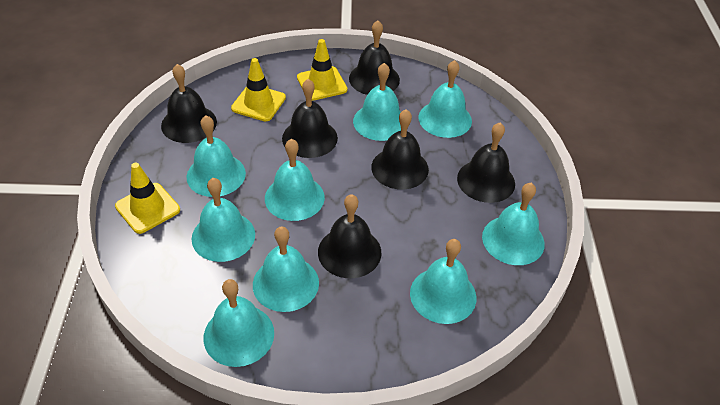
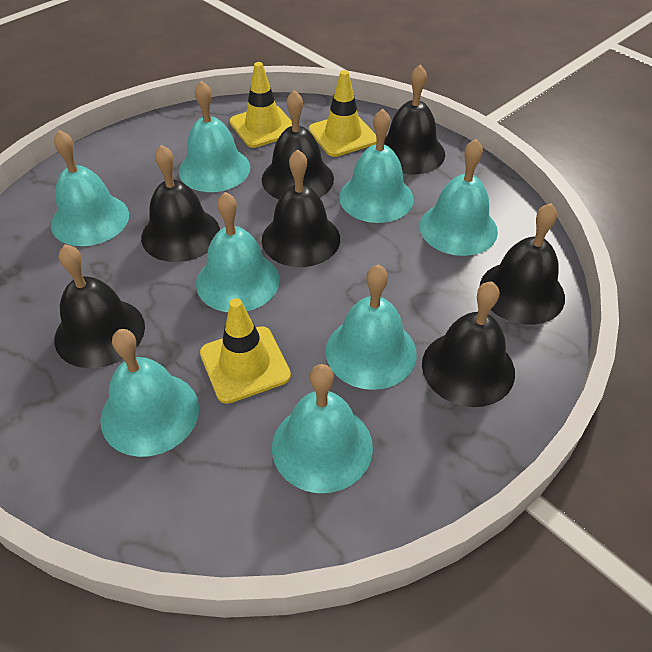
black bell: 6 -> 7
turquoise bell: 9 -> 8

